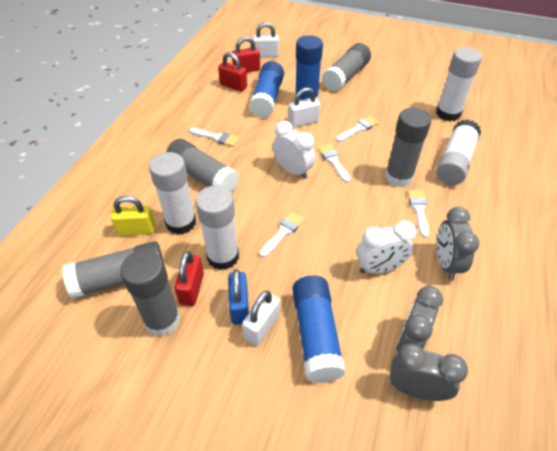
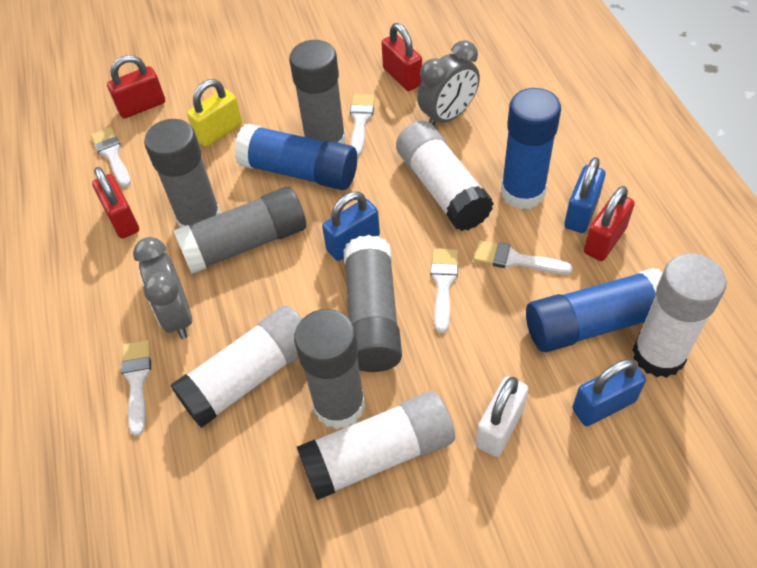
blue padlock: 1 -> 3
grey clock: 3 -> 2
red padlock: 3 -> 4
white clock: 2 -> 0
white padlock: 3 -> 1

